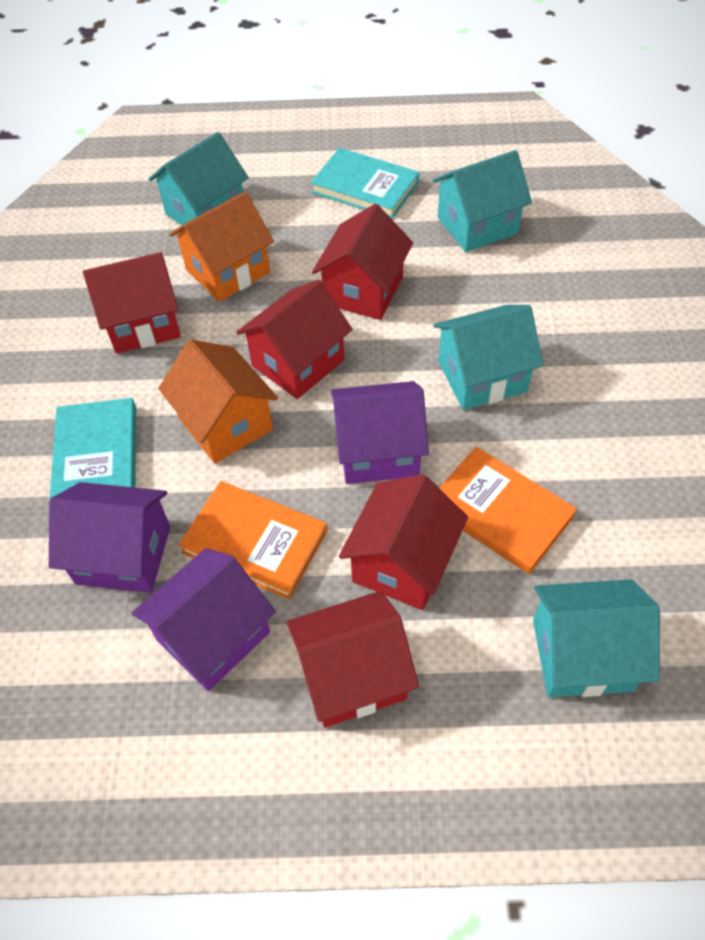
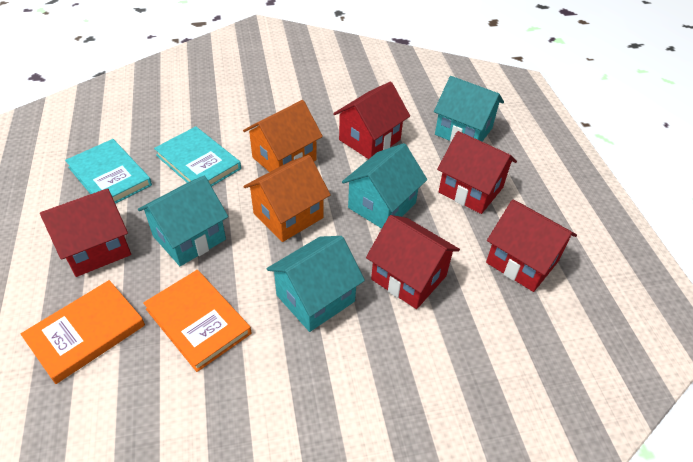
purple house: 3 -> 0

